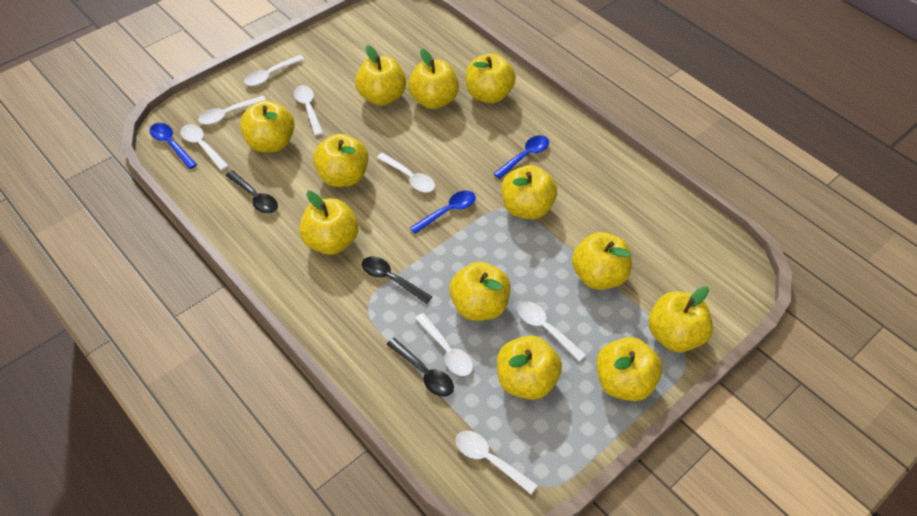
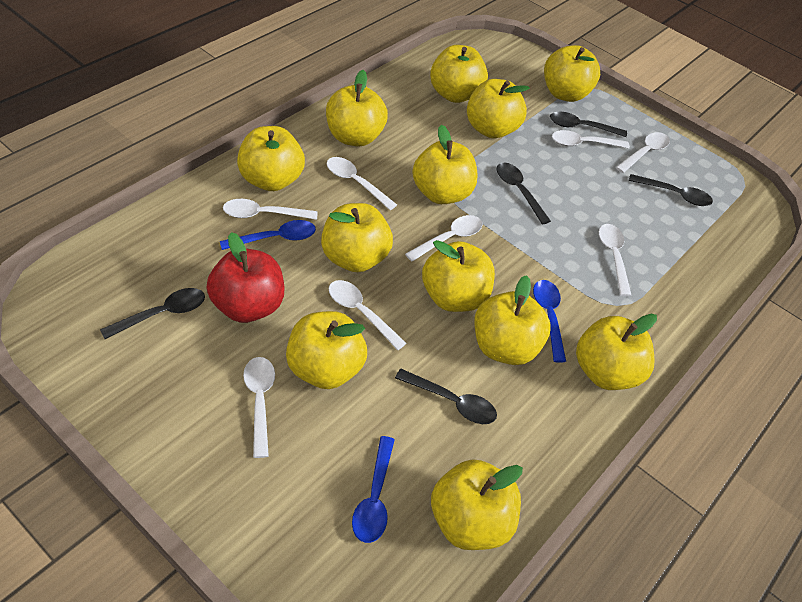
black spoon: 3 -> 5
red apple: 0 -> 1

